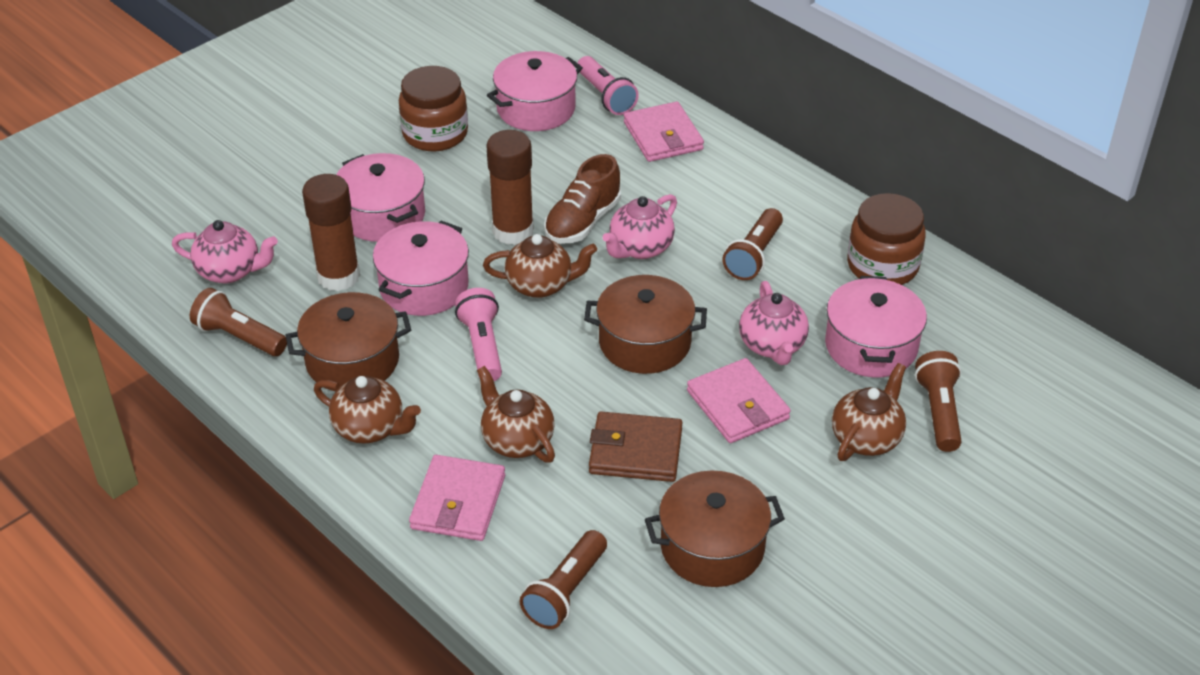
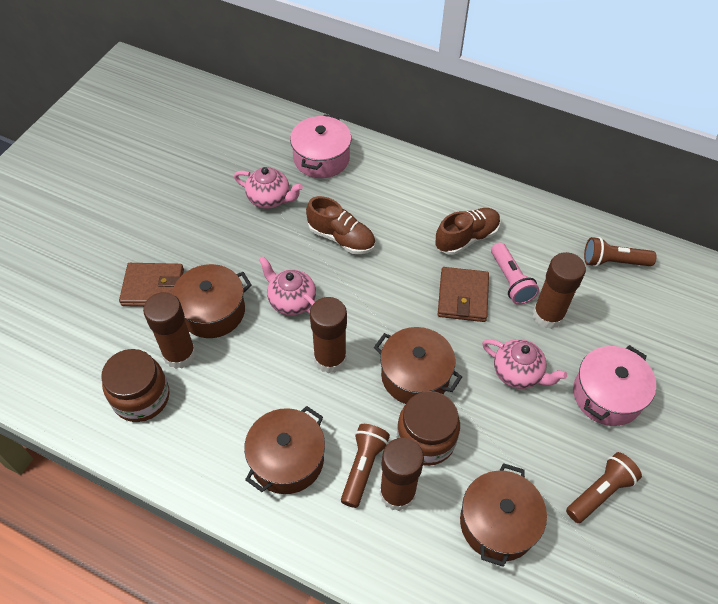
brown flashlight: 4 -> 3
brown glue stick: 2 -> 4
brown pot: 3 -> 4
brown shoe: 1 -> 2
brown teapot: 4 -> 0
brown wallet: 1 -> 2
pink flashlight: 2 -> 1
pink pot: 4 -> 2
pink wallet: 3 -> 0

